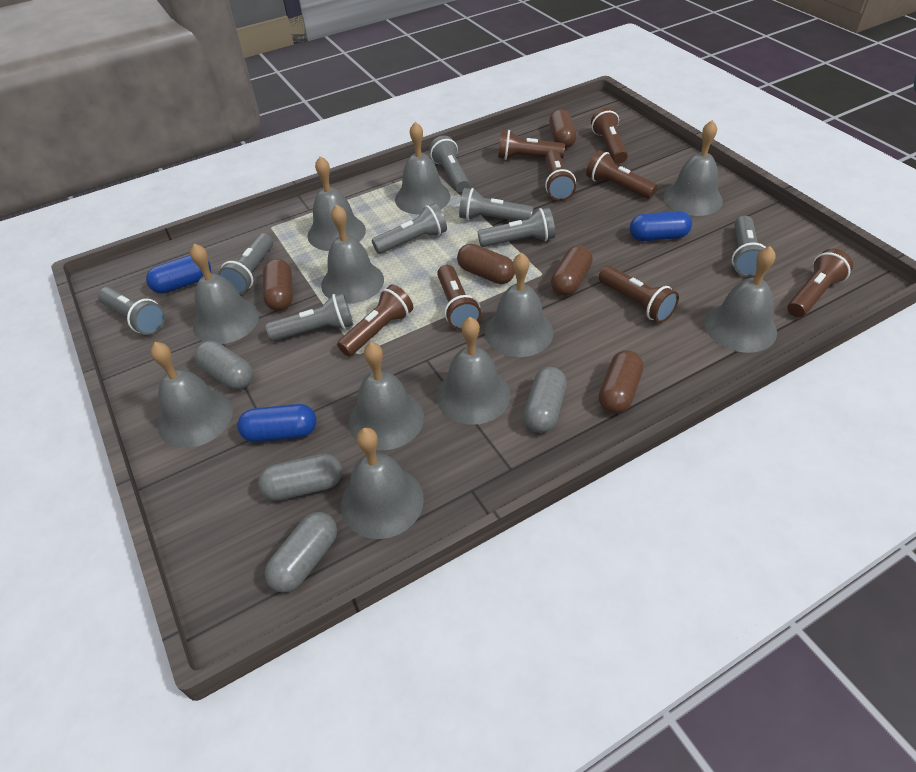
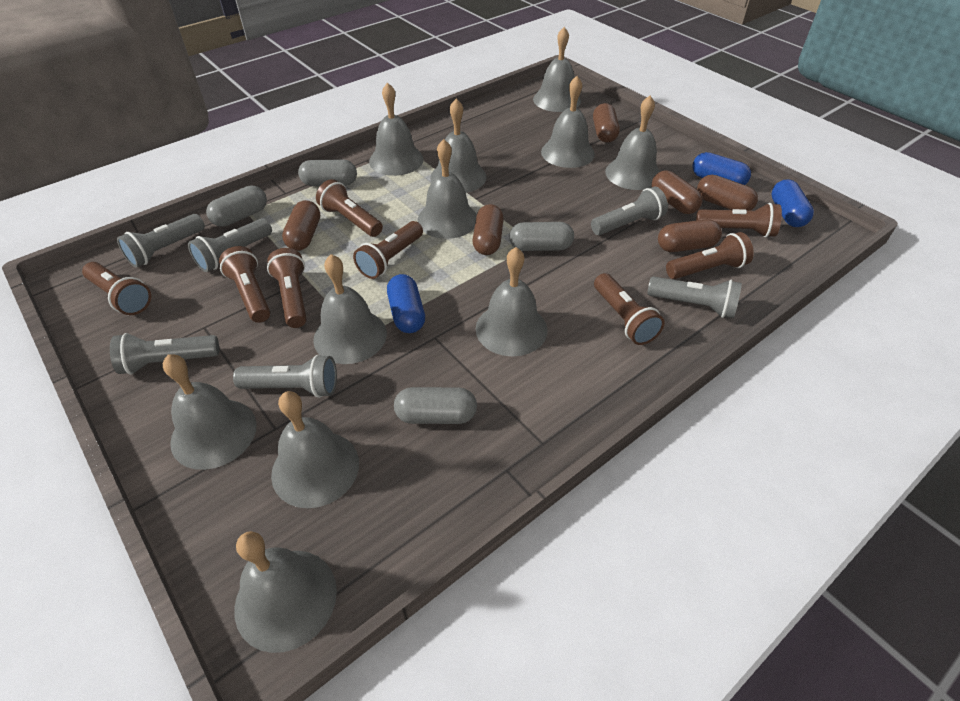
brown capsule: 5 -> 6
grey flashlight: 8 -> 6

